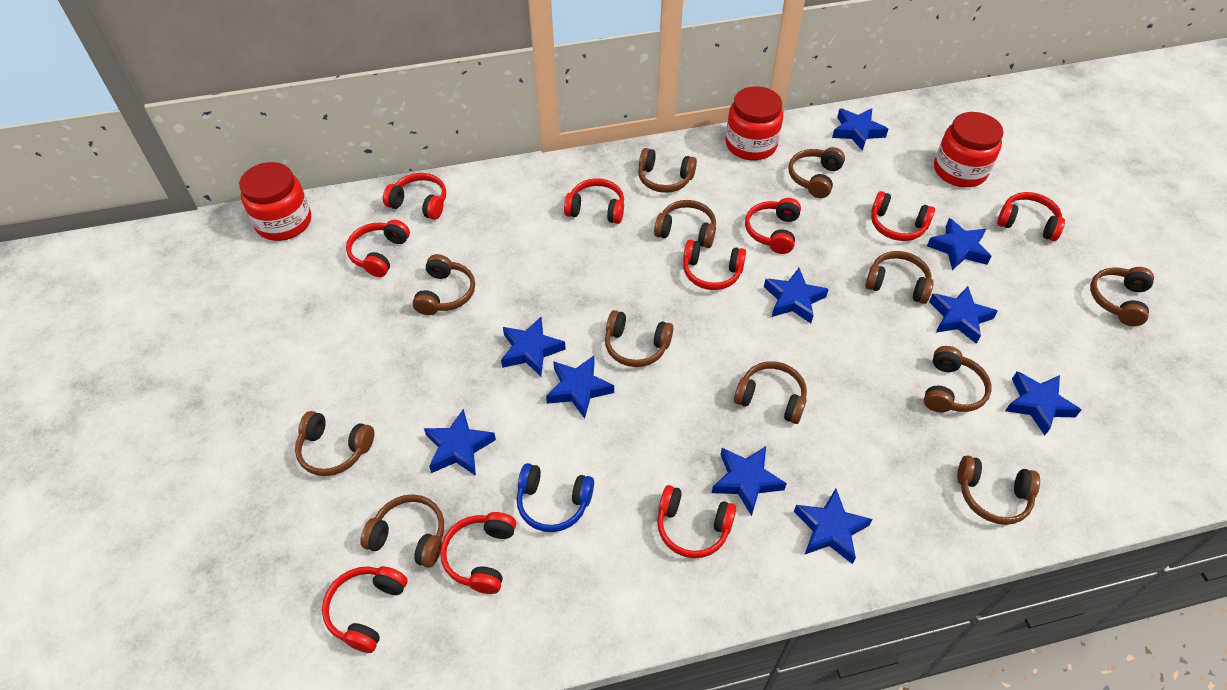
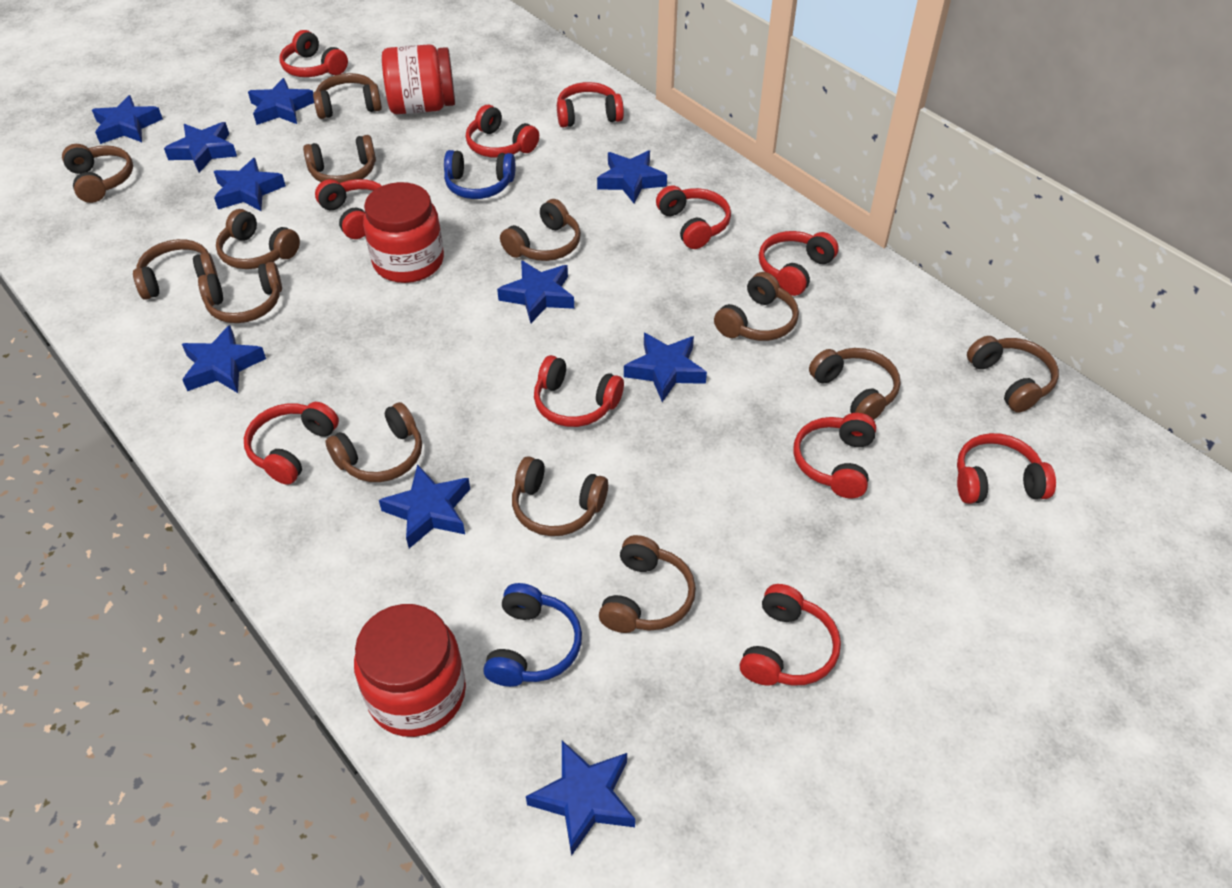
blue headphones: 1 -> 2
brown headphones: 12 -> 13
red headphones: 10 -> 11

